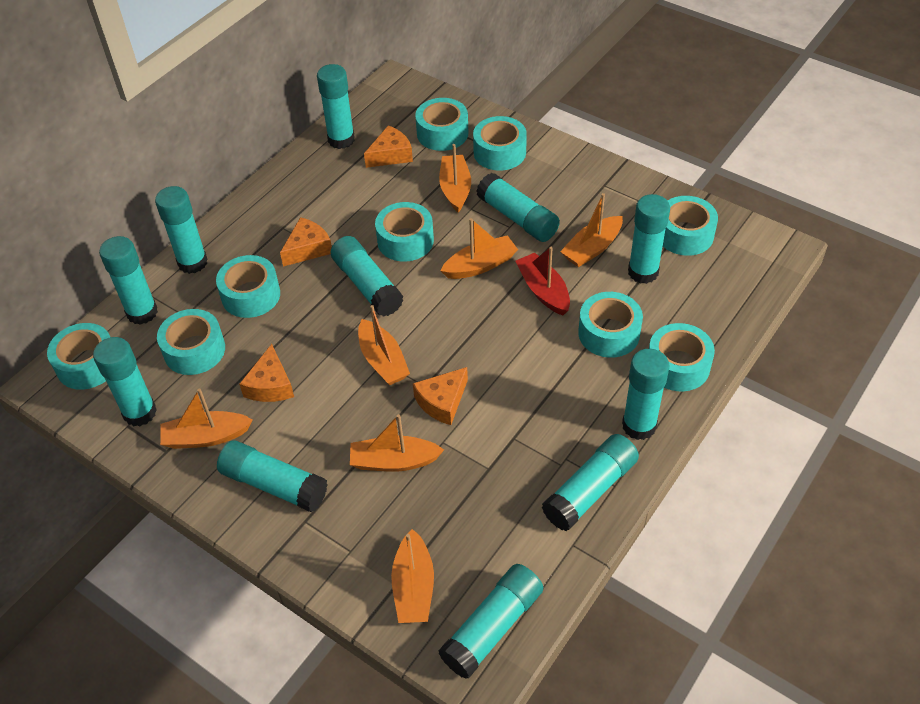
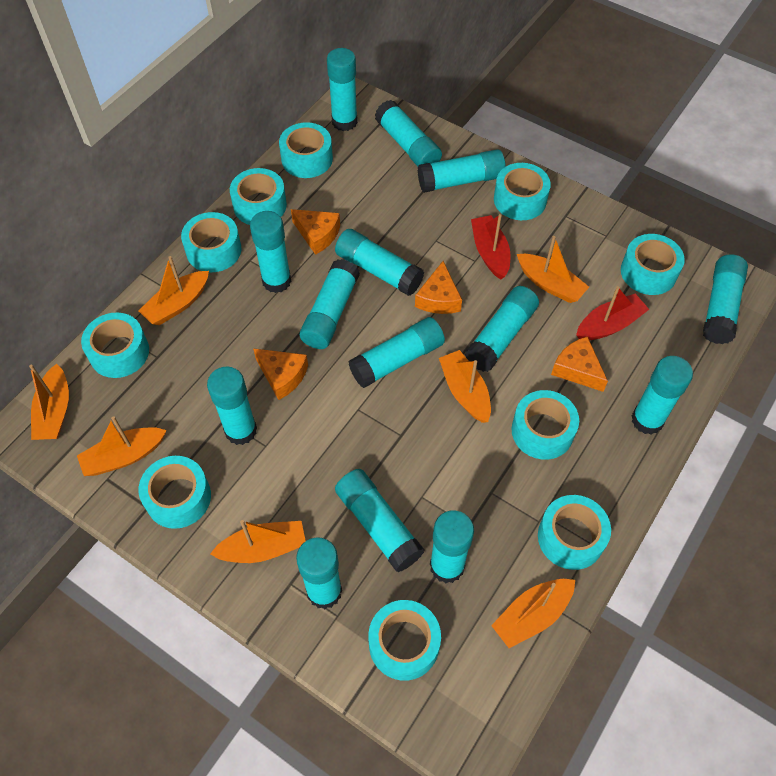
red boat: 1 -> 2
turquoise glue stick: 11 -> 14
turquoise tape: 9 -> 10

